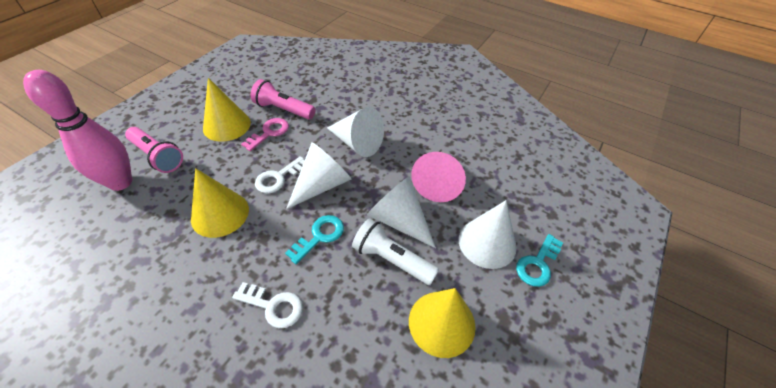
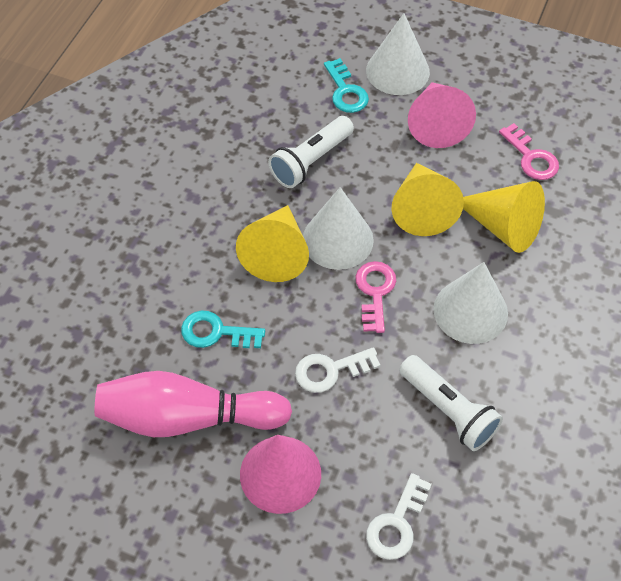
pink cone: 1 -> 2
pink flashlight: 2 -> 0
pink key: 1 -> 2
white cone: 4 -> 3
white flashlight: 1 -> 2

